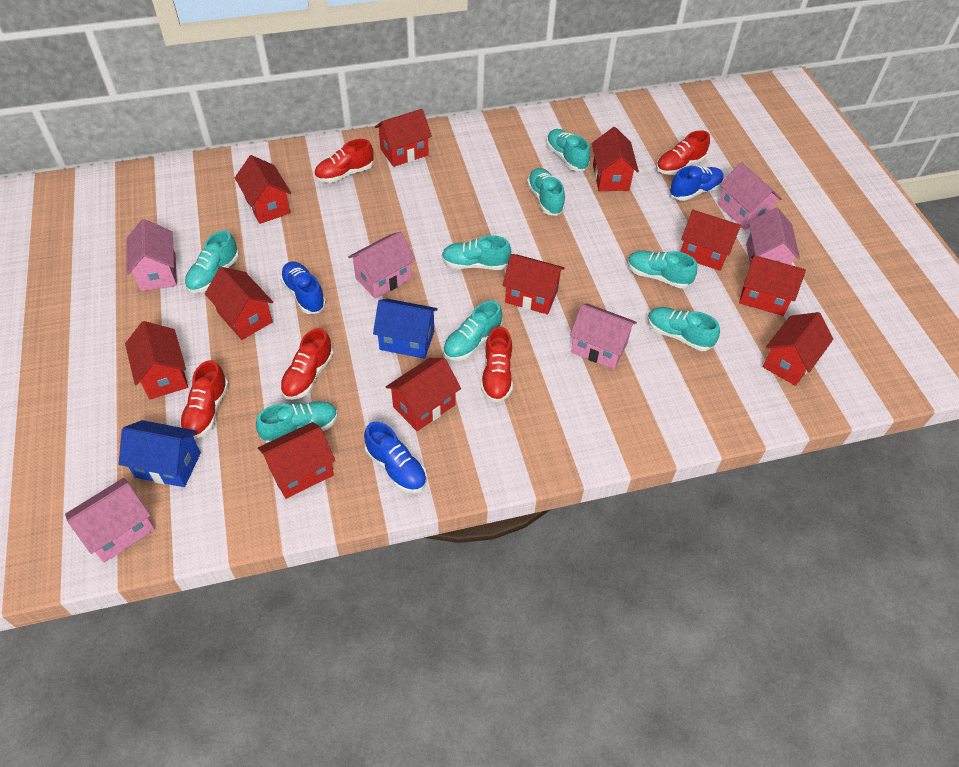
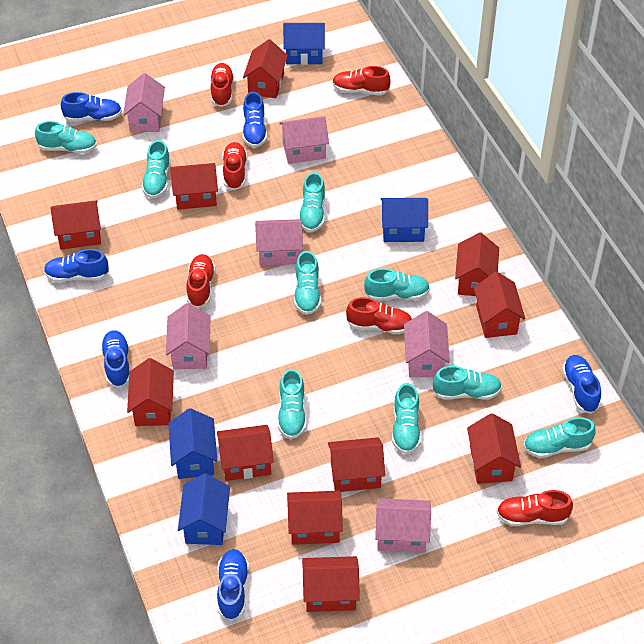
blue house: 2 -> 4
blue shoe: 3 -> 6
red shoe: 5 -> 6
turquoise shoe: 8 -> 9

